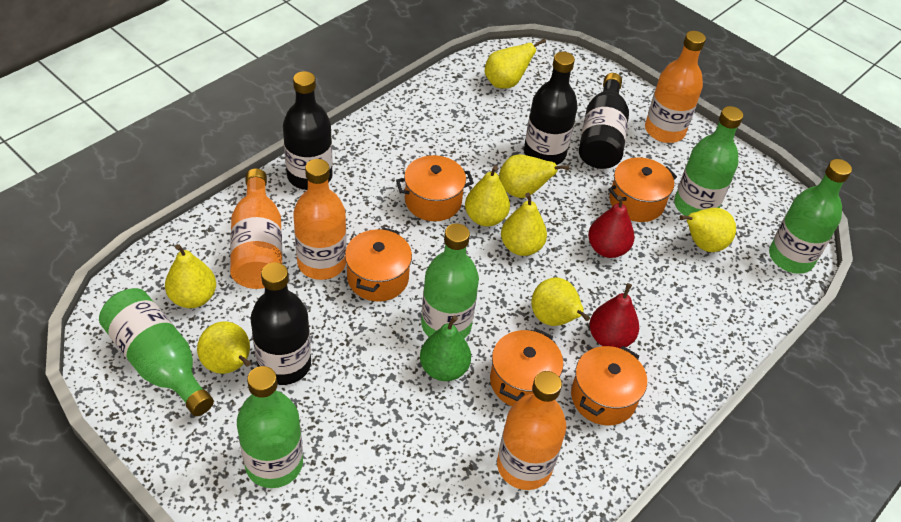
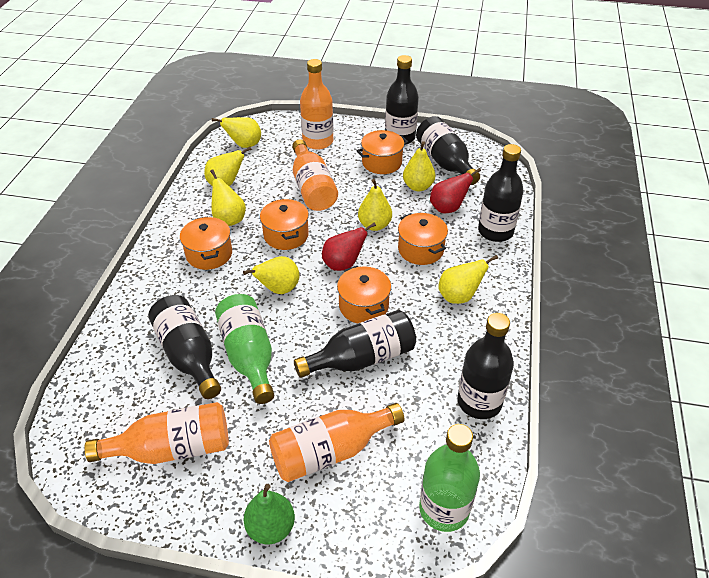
black bottle: 4 -> 6
green bottle: 5 -> 2
yellow pear: 8 -> 7

